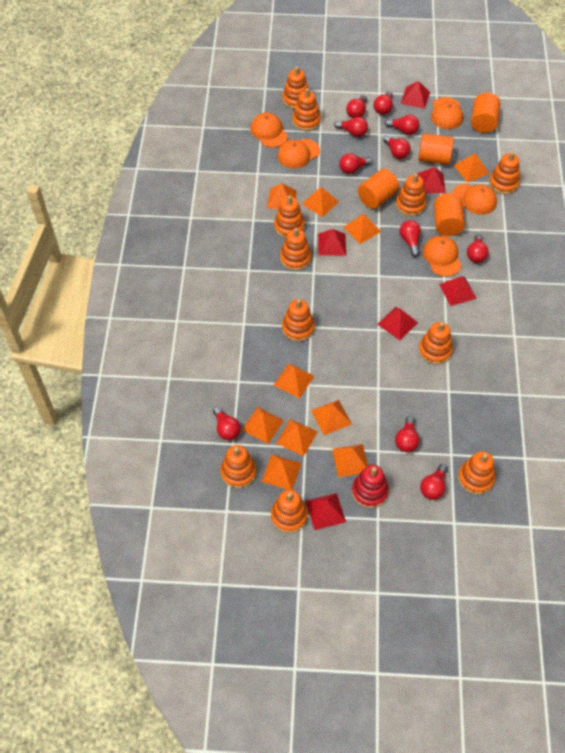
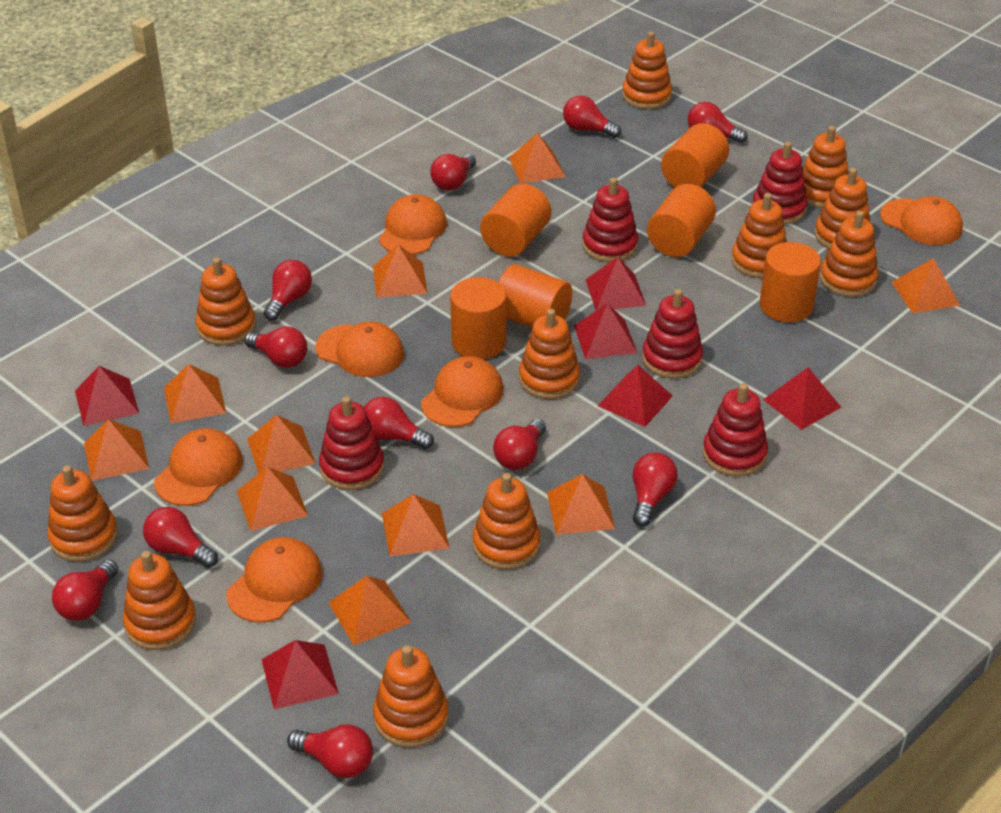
orange cap: 5 -> 6
orange cylinder: 4 -> 6
red stacking toy: 1 -> 5

